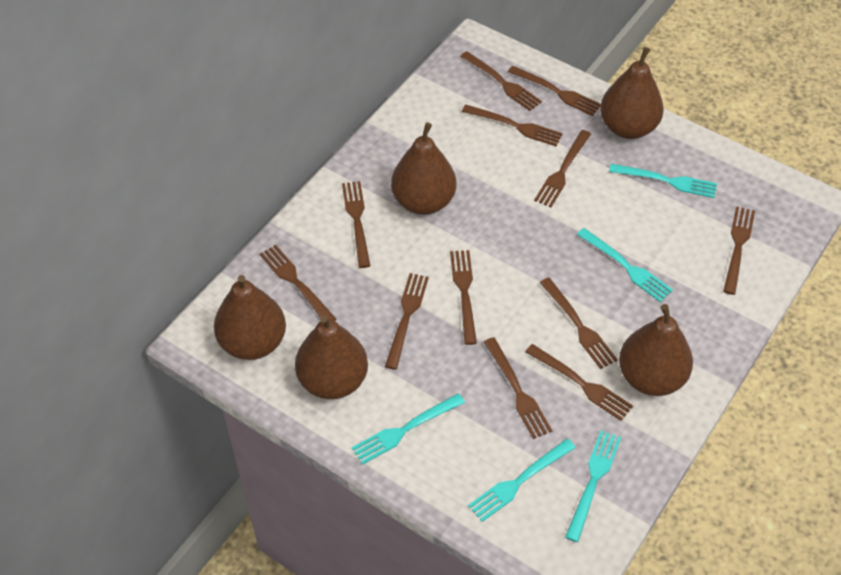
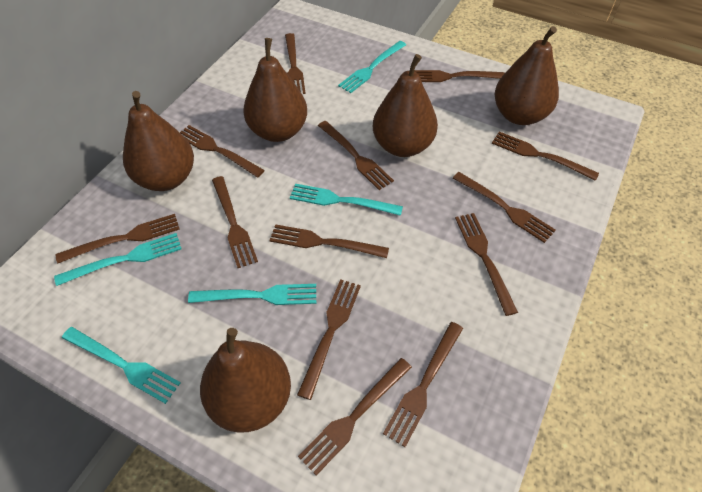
brown fork: 12 -> 13

